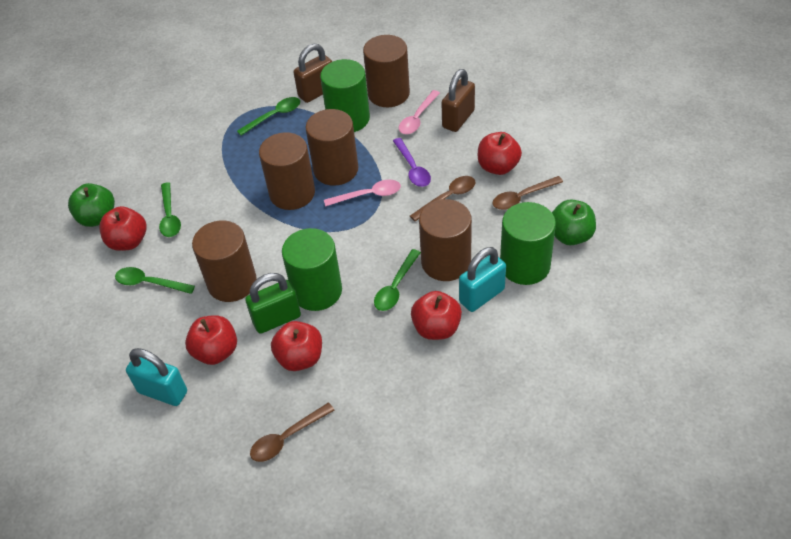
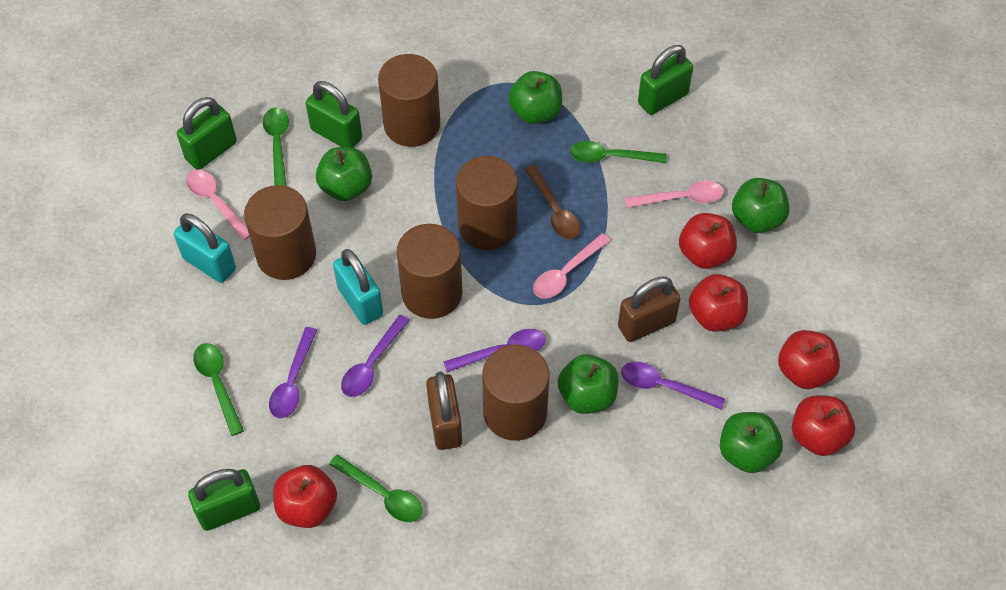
brown spoon: 3 -> 1
green apple: 2 -> 5
green cylinder: 3 -> 0
green padlock: 1 -> 4
pink spoon: 2 -> 3
purple spoon: 1 -> 4

